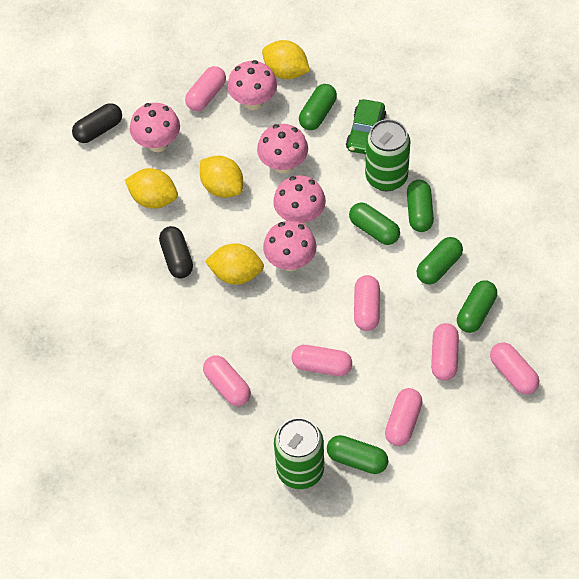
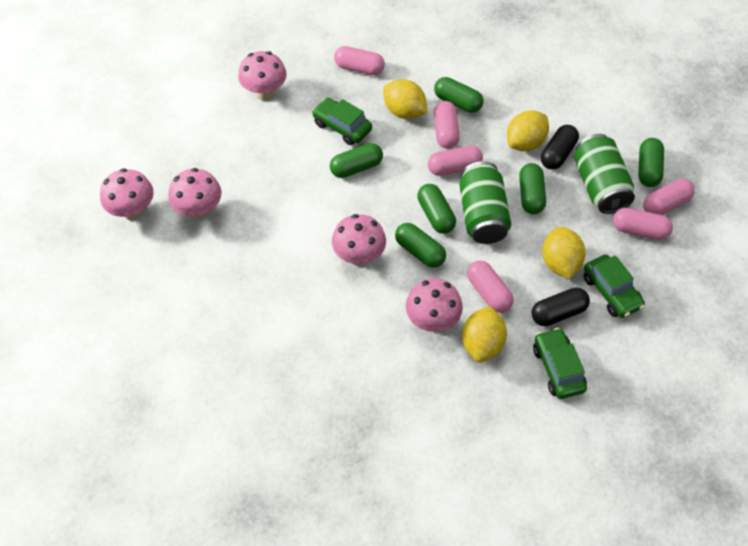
green car: 1 -> 3
pink capsule: 7 -> 6

